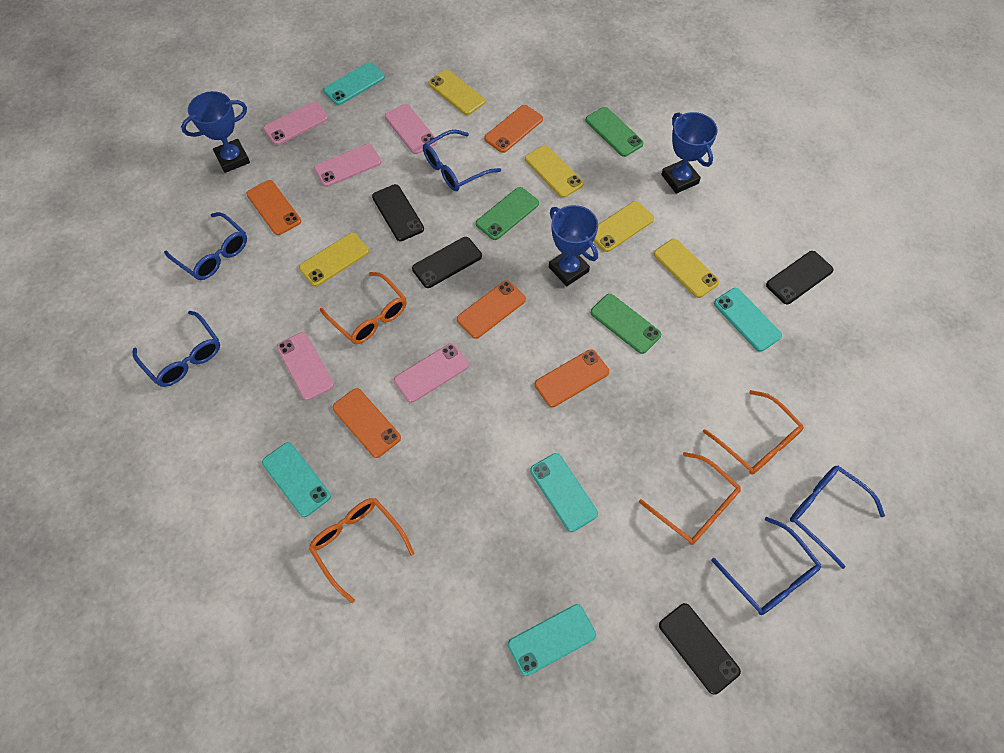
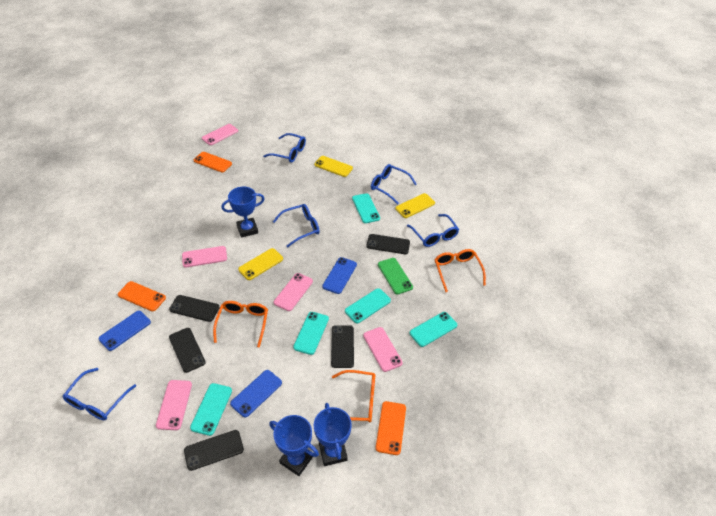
black phone: 4 -> 5
blue phone: 0 -> 3
green phone: 3 -> 1
orange glasses: 4 -> 3
orange phone: 5 -> 3
yellow phone: 5 -> 3

